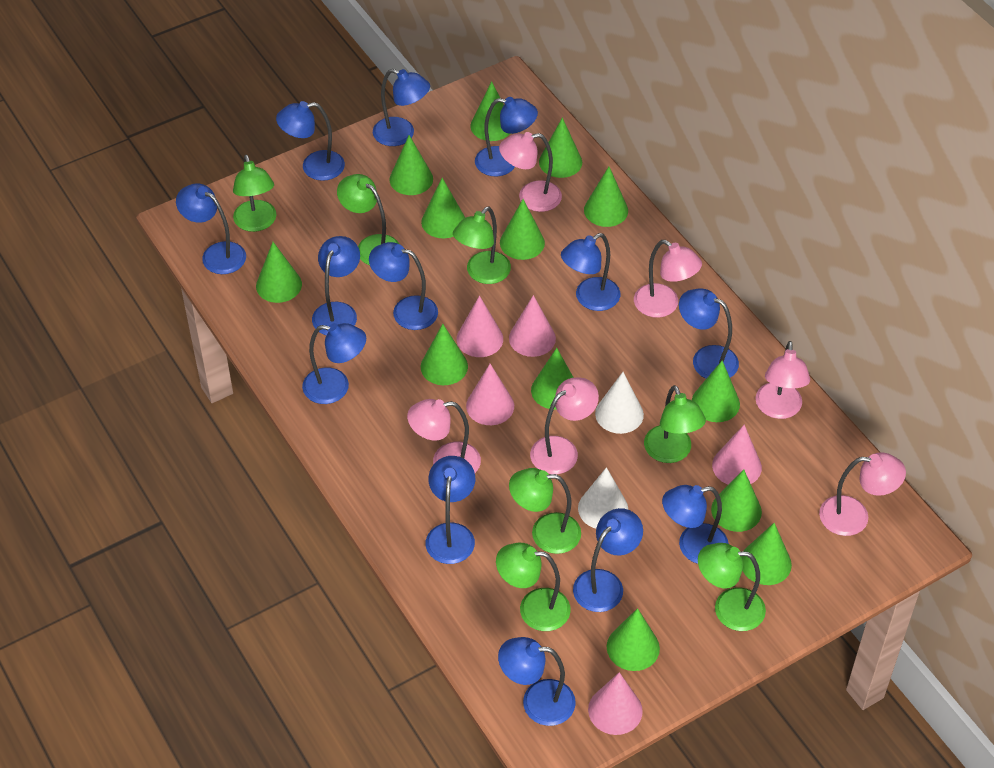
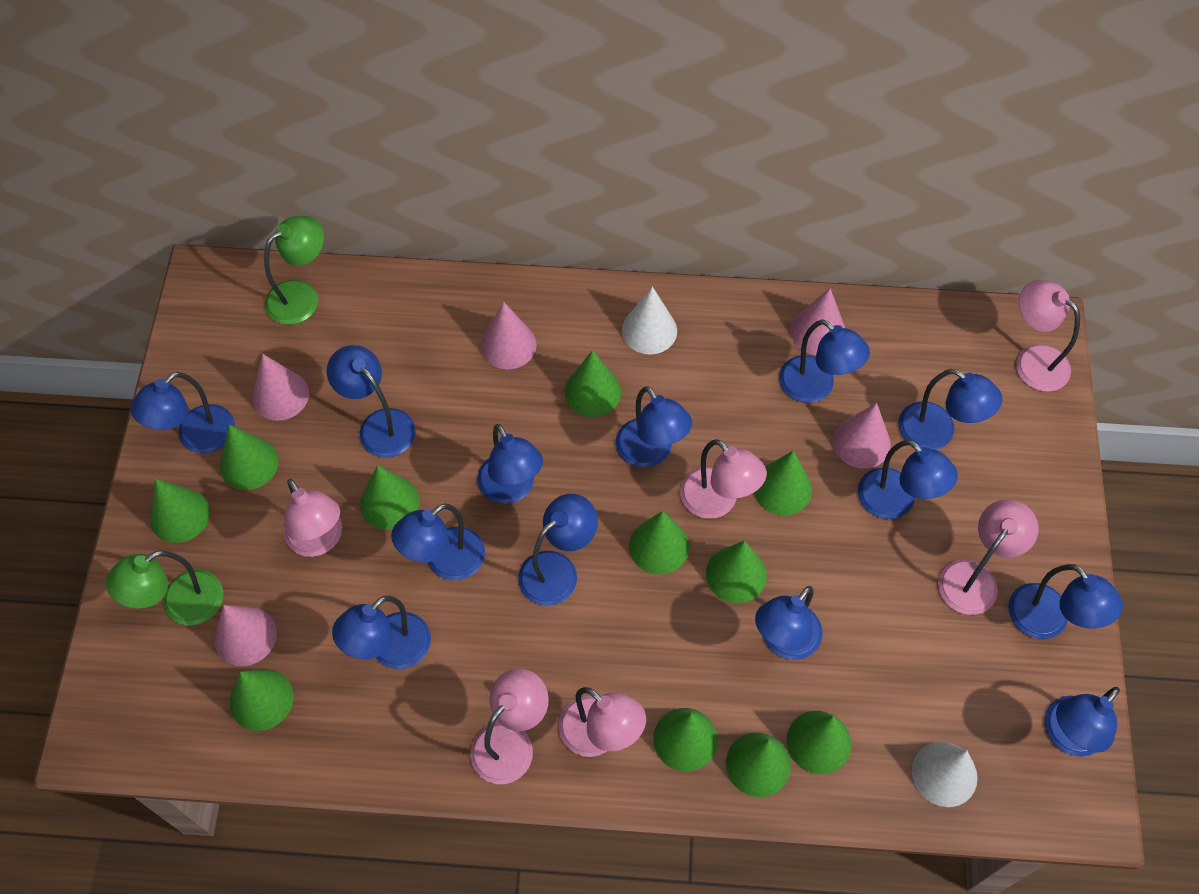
green cone: 13 -> 11
green lamp: 7 -> 2

